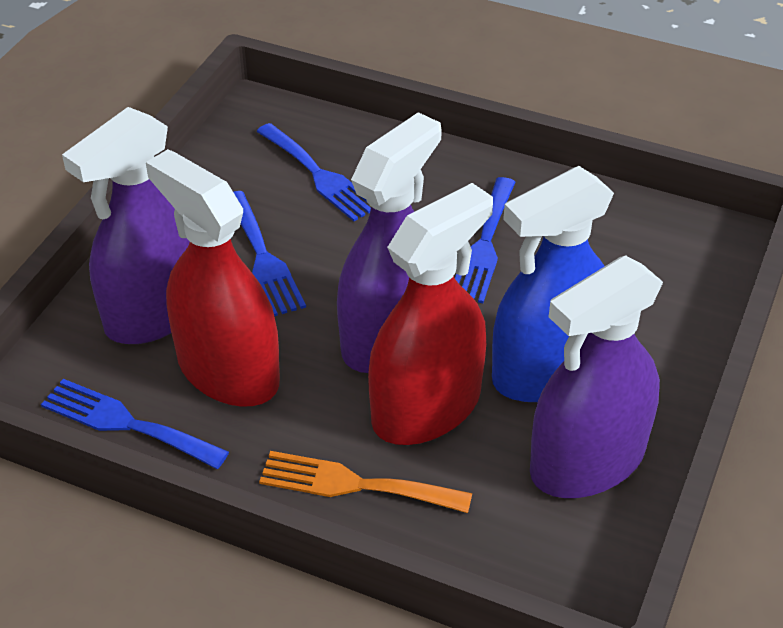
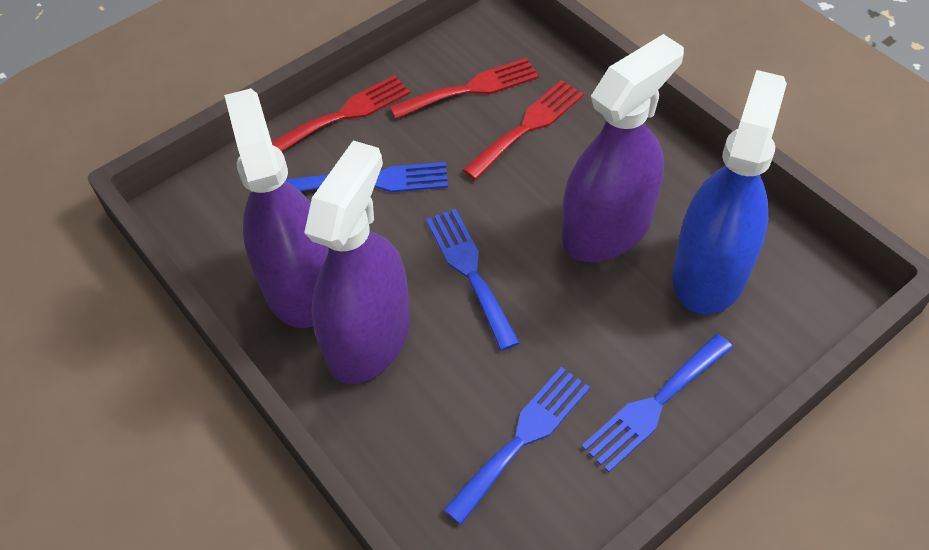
orange fork: 1 -> 0
red fork: 0 -> 3
red spray bottle: 2 -> 0

